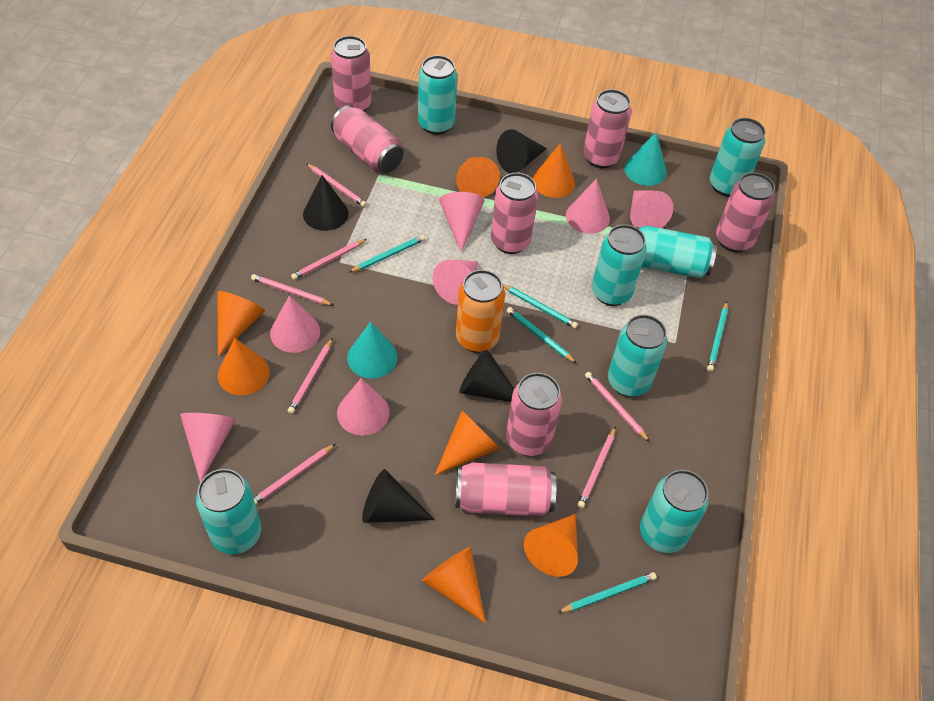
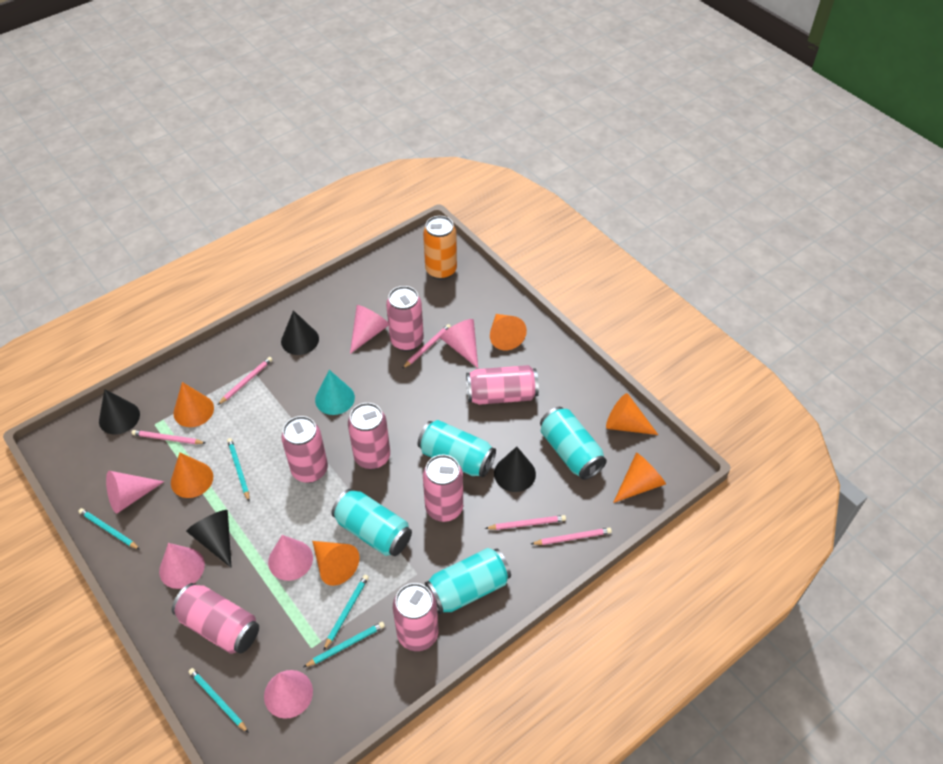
orange cone: 7 -> 6
pink cone: 7 -> 6
pink pencil: 7 -> 5
turquoise can: 7 -> 4
turquoise cone: 2 -> 1

